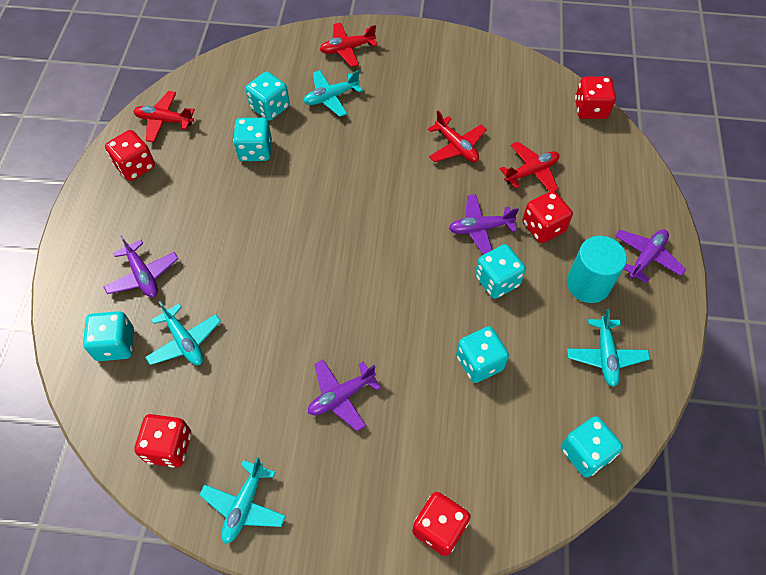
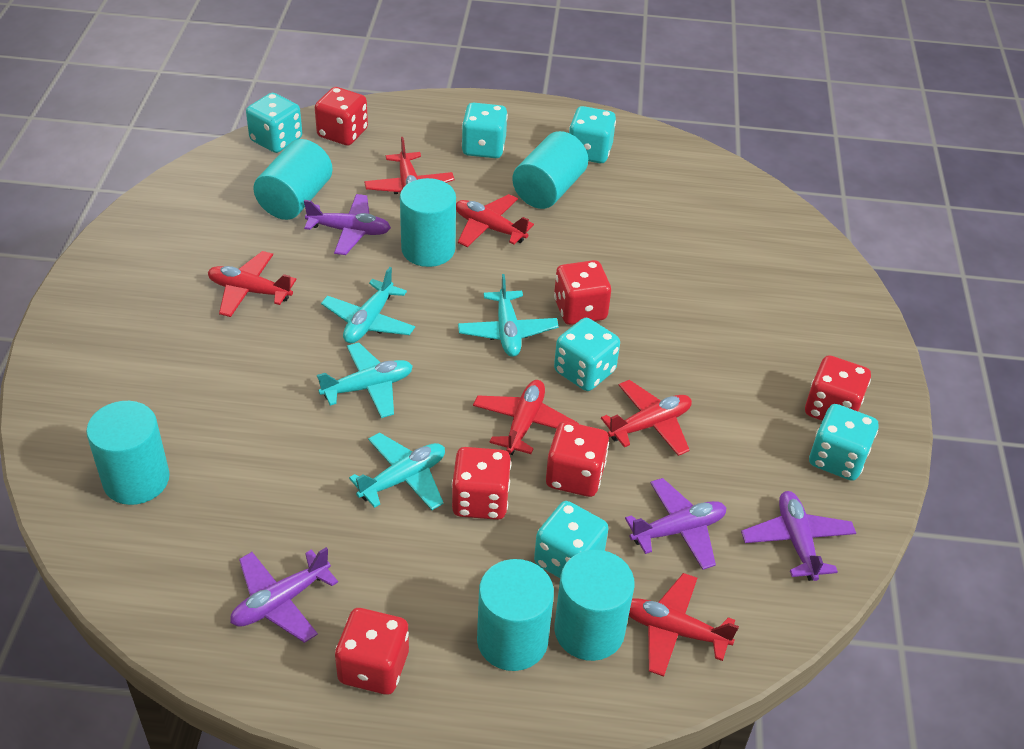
red dice: 5 -> 6
red plane: 4 -> 6
turquoise cylinder: 1 -> 6

